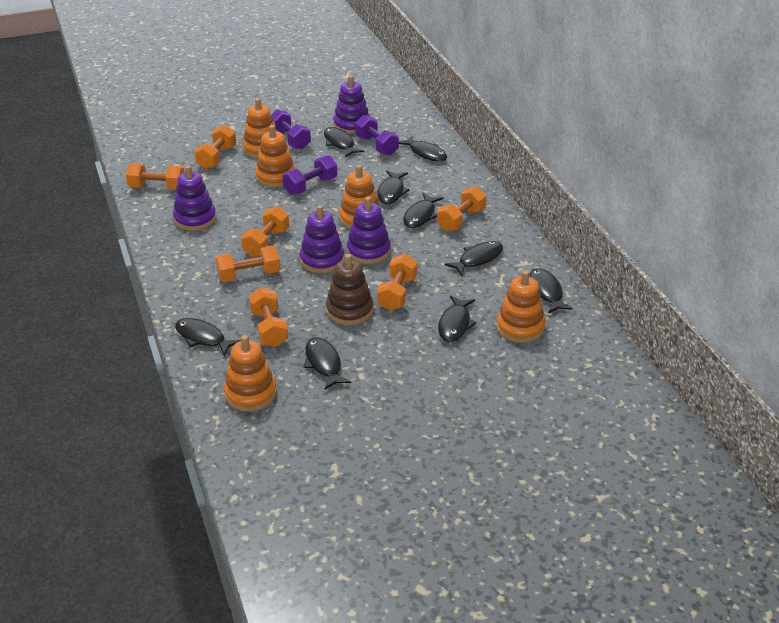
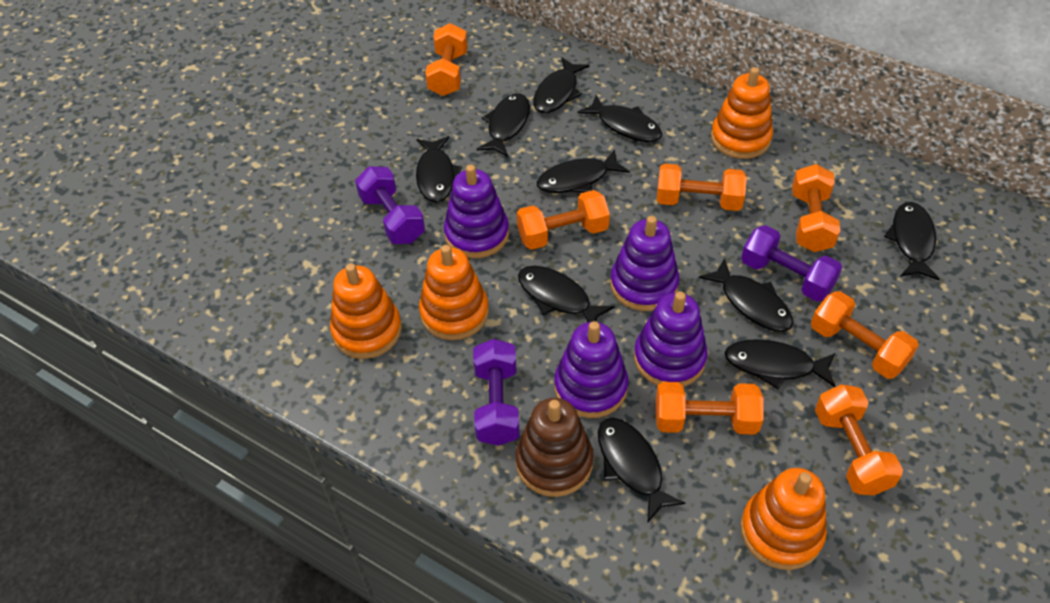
black fish: 9 -> 10
orange stacking toy: 5 -> 4

